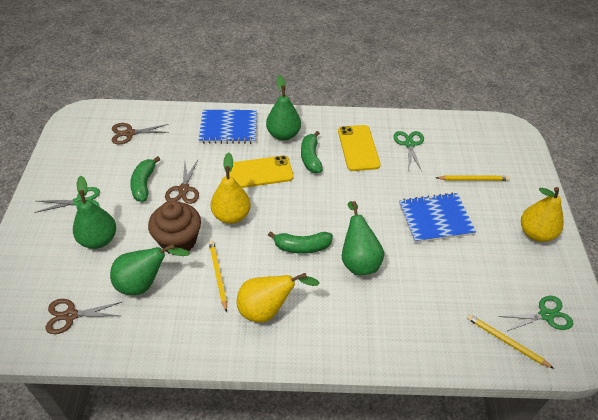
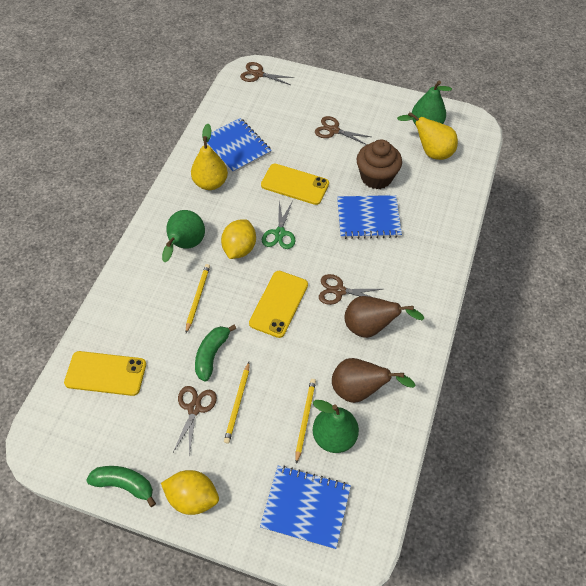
blue notebook: 2 -> 3
brown pear: 0 -> 2
brown scissors: 3 -> 4
green banana: 3 -> 2
green pear: 4 -> 3
green scissors: 3 -> 1
yellow lemon: 0 -> 2
yellow pear: 3 -> 2
yellow phone: 2 -> 3

